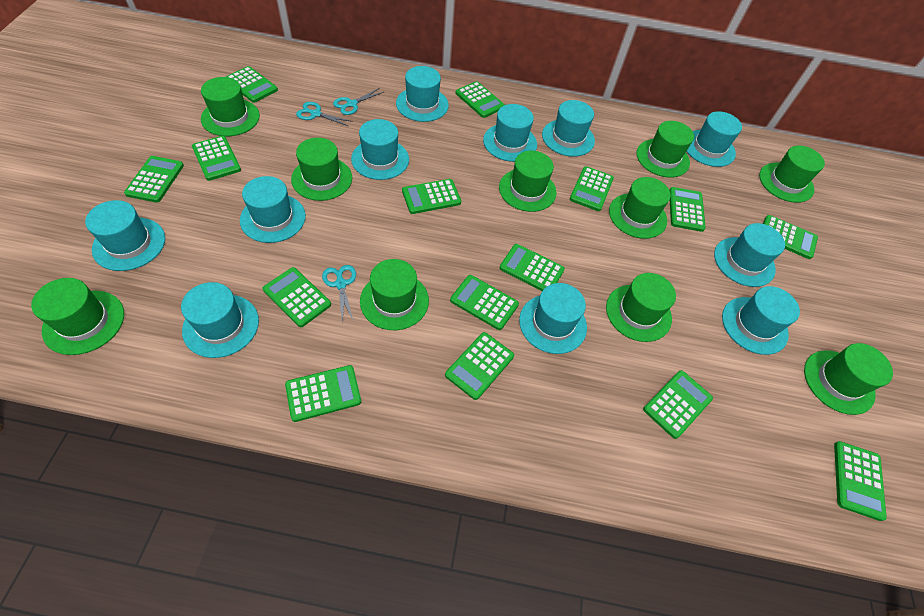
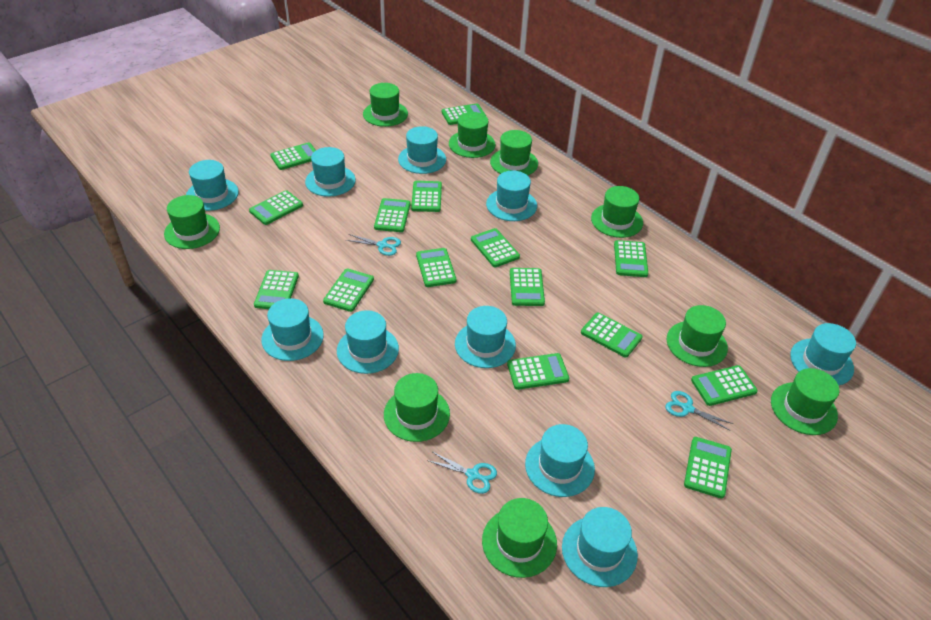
green hat: 10 -> 9
turquoise hat: 11 -> 10

